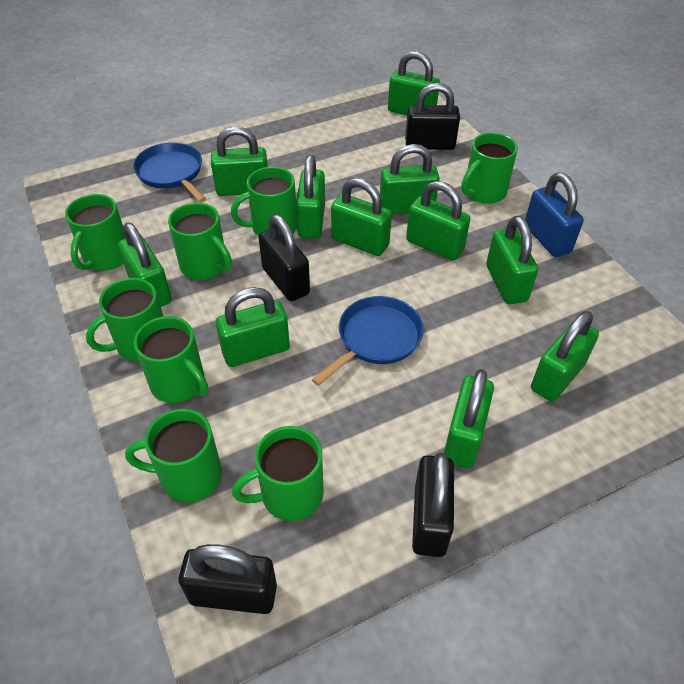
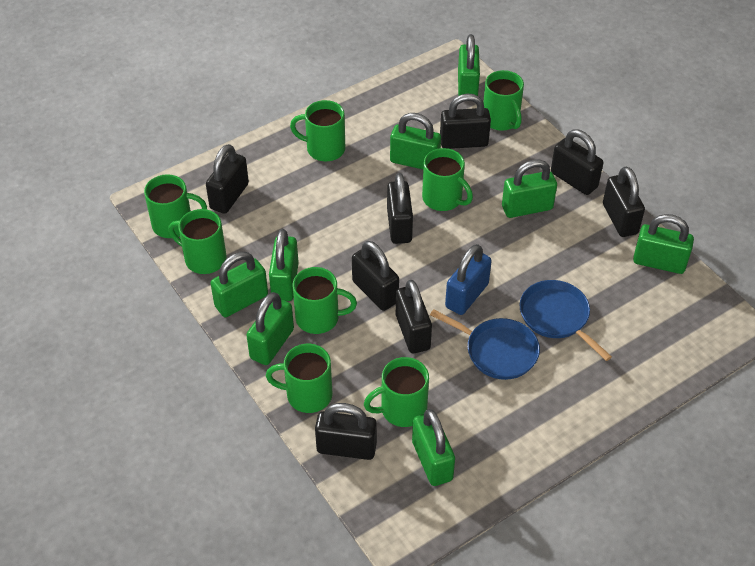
black padlock: 4 -> 8
green padlock: 11 -> 8

